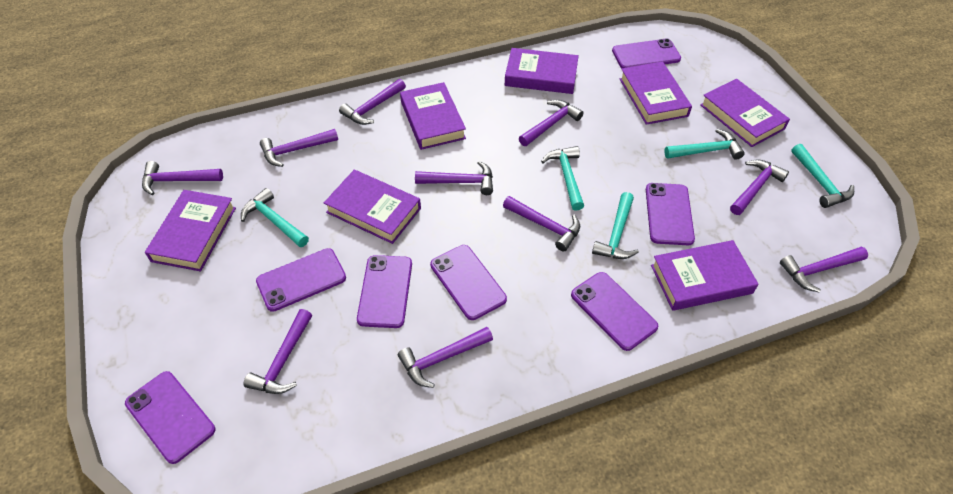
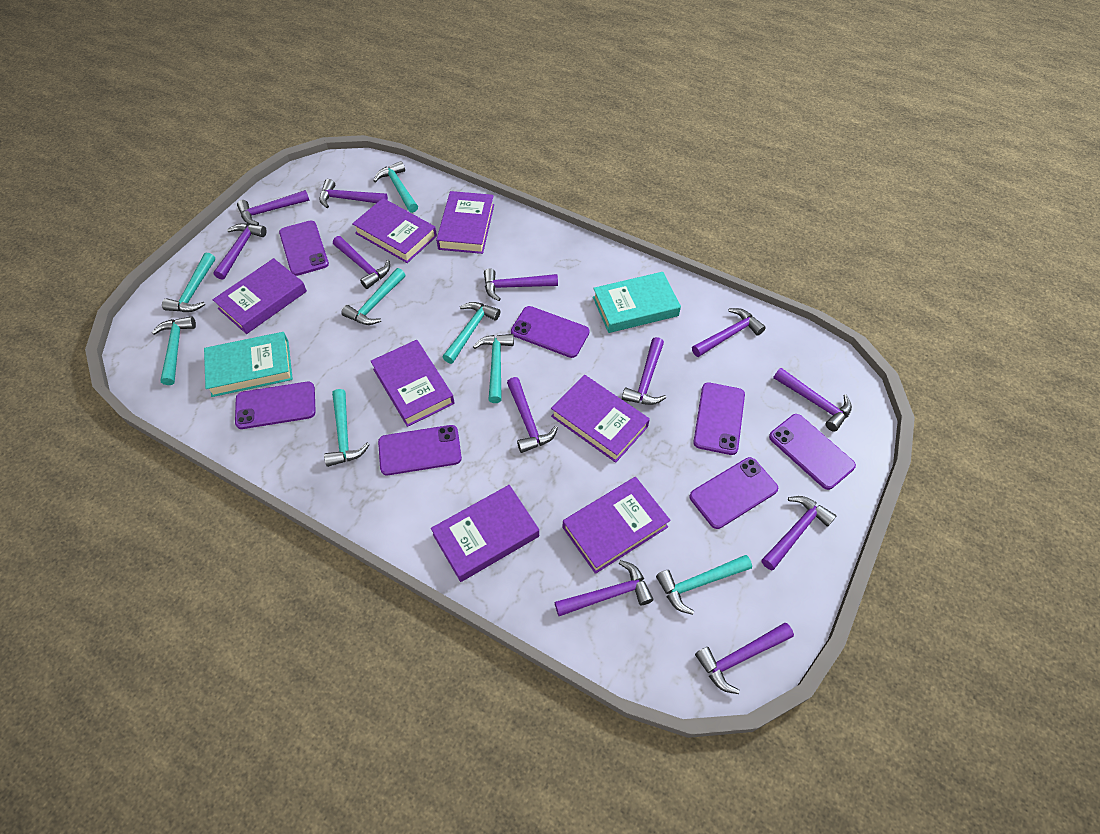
purple hammer: 10 -> 12
turquoise book: 0 -> 2
turquoise hammer: 5 -> 8

